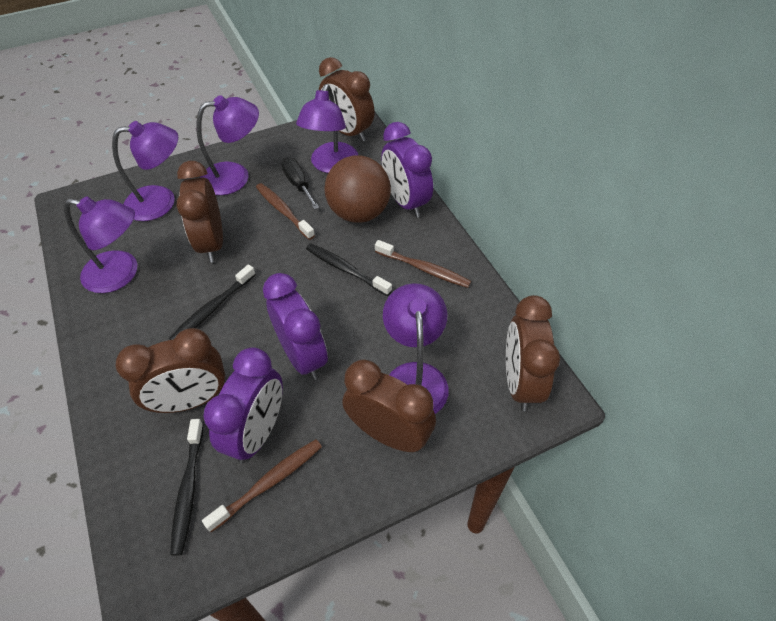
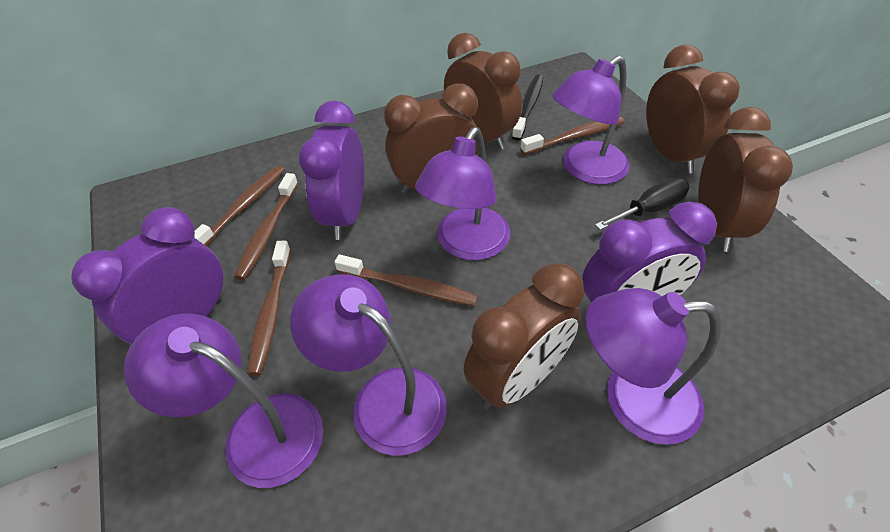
black toothbrush: 3 -> 1
brown ball: 1 -> 0
brown toothbrush: 3 -> 5

